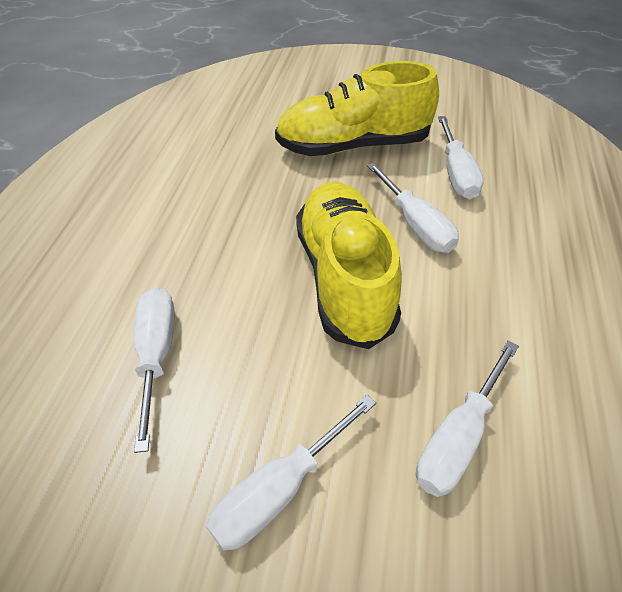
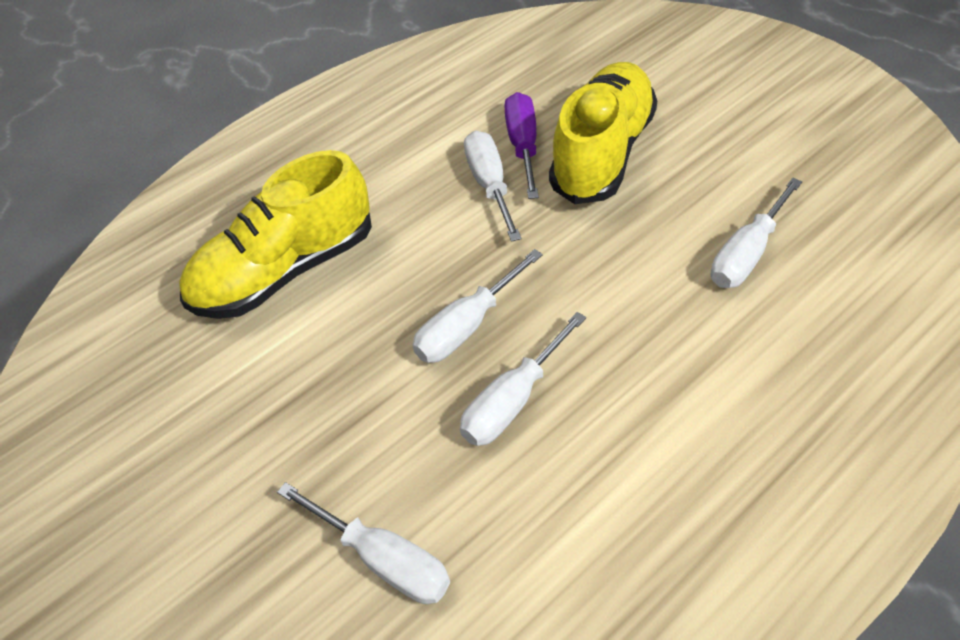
purple screwdriver: 0 -> 1

